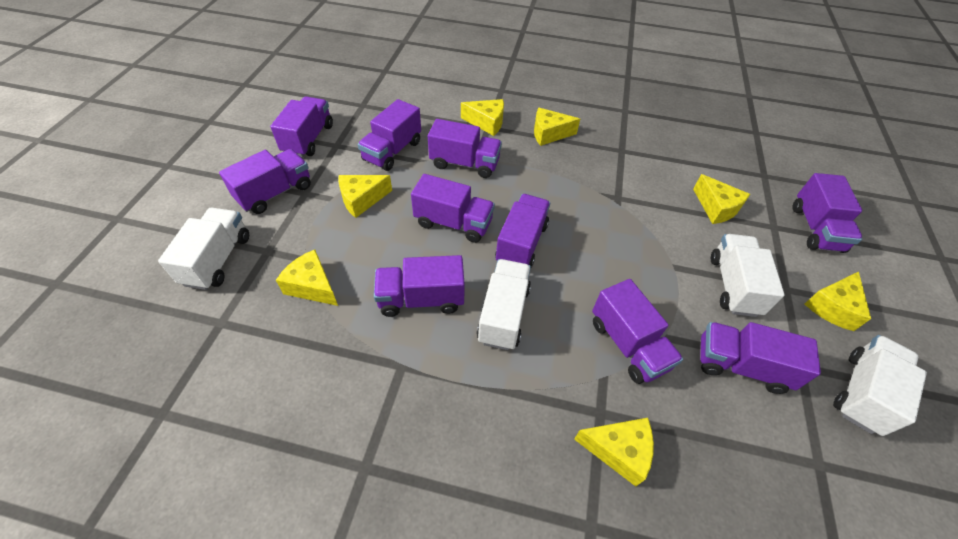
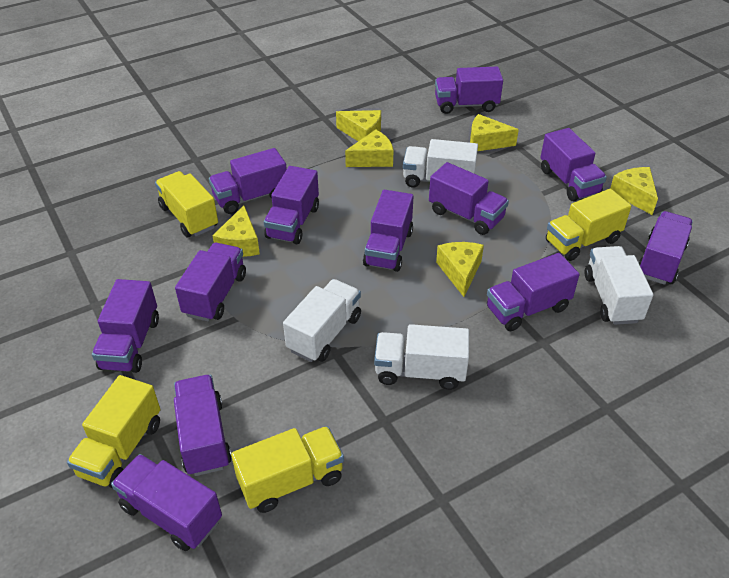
purple truck: 10 -> 12
yellow cheese: 7 -> 6
yellow truck: 0 -> 4

